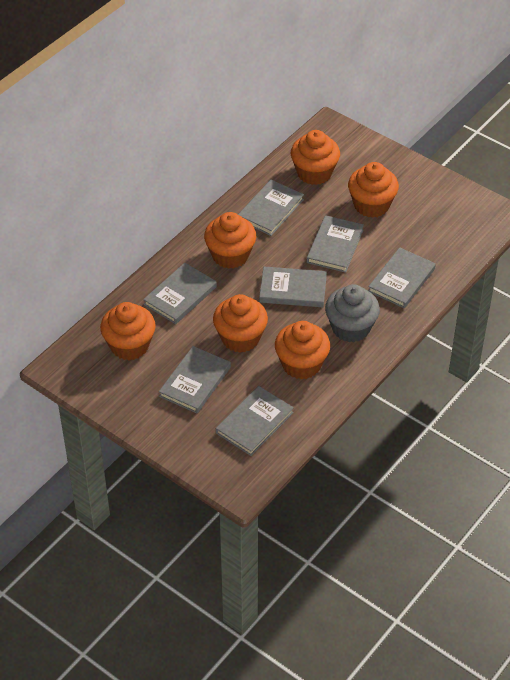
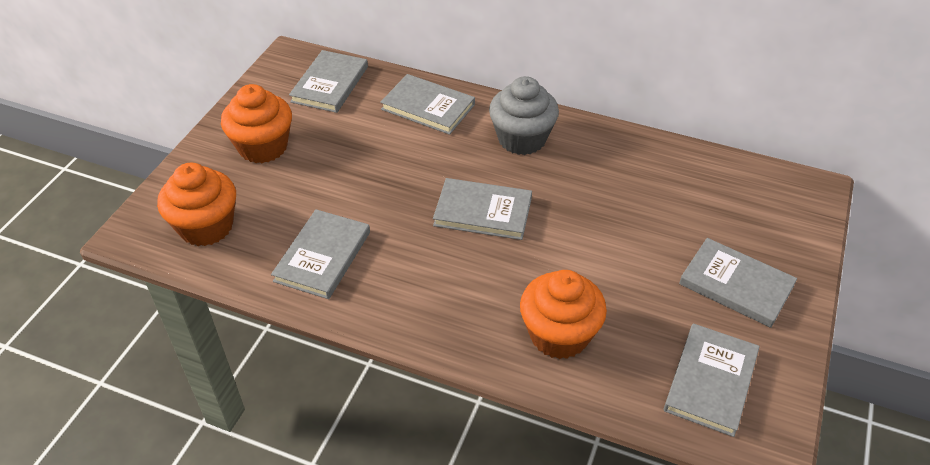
grey book: 7 -> 6
orange cupcake: 6 -> 3

